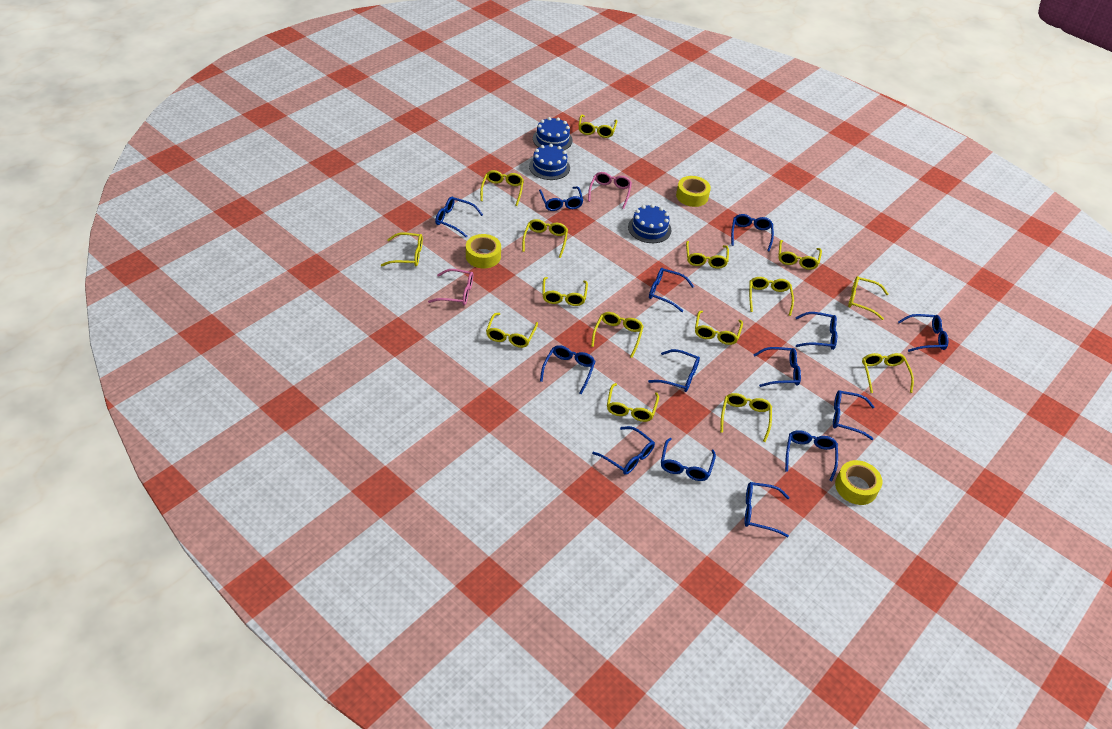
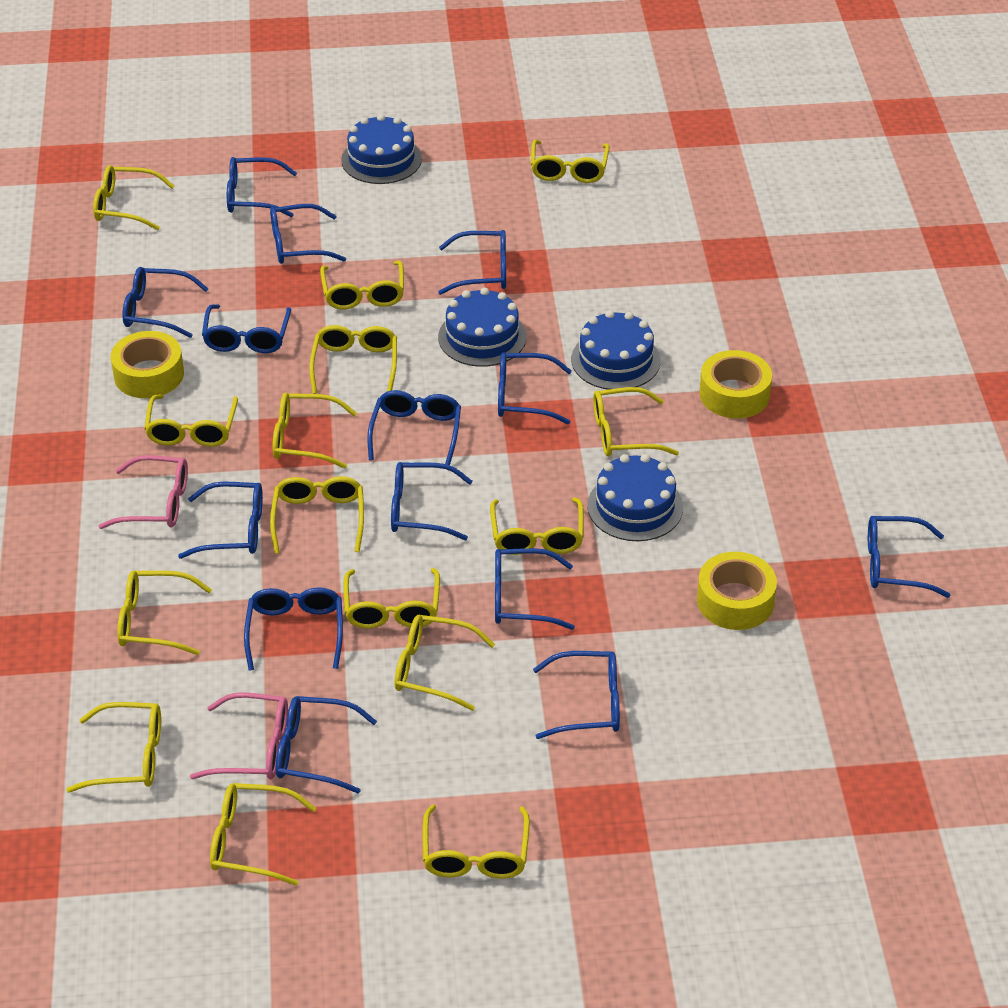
blue cake: 3 -> 4

